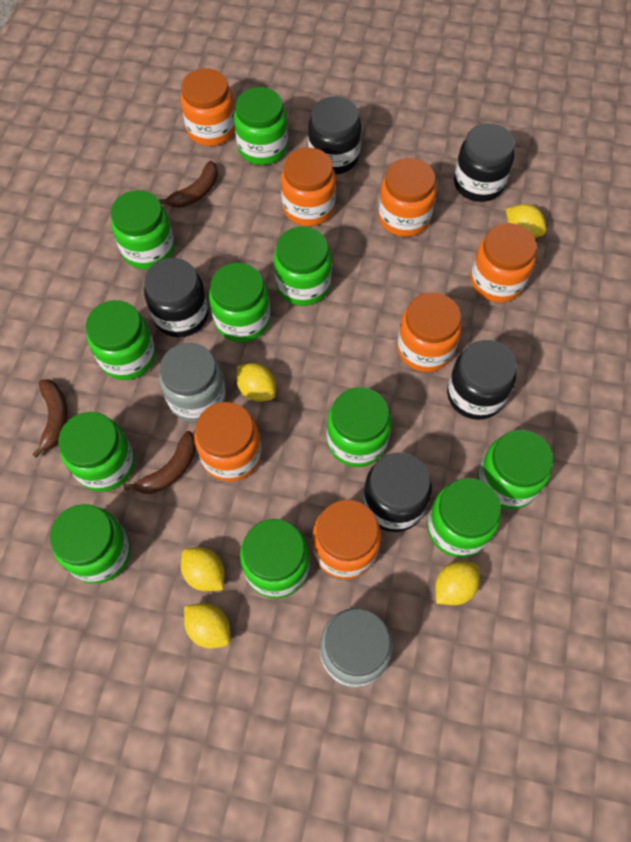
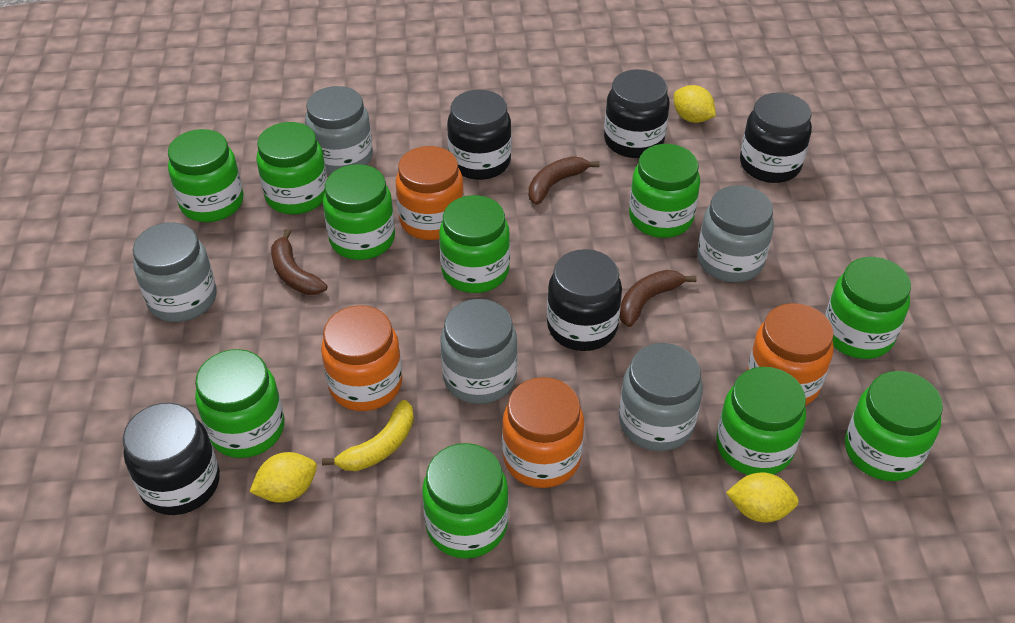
green jar: 11 -> 10
grey jar: 2 -> 5
orange jar: 7 -> 4
yellow banana: 0 -> 1
yellow lemon: 5 -> 3

